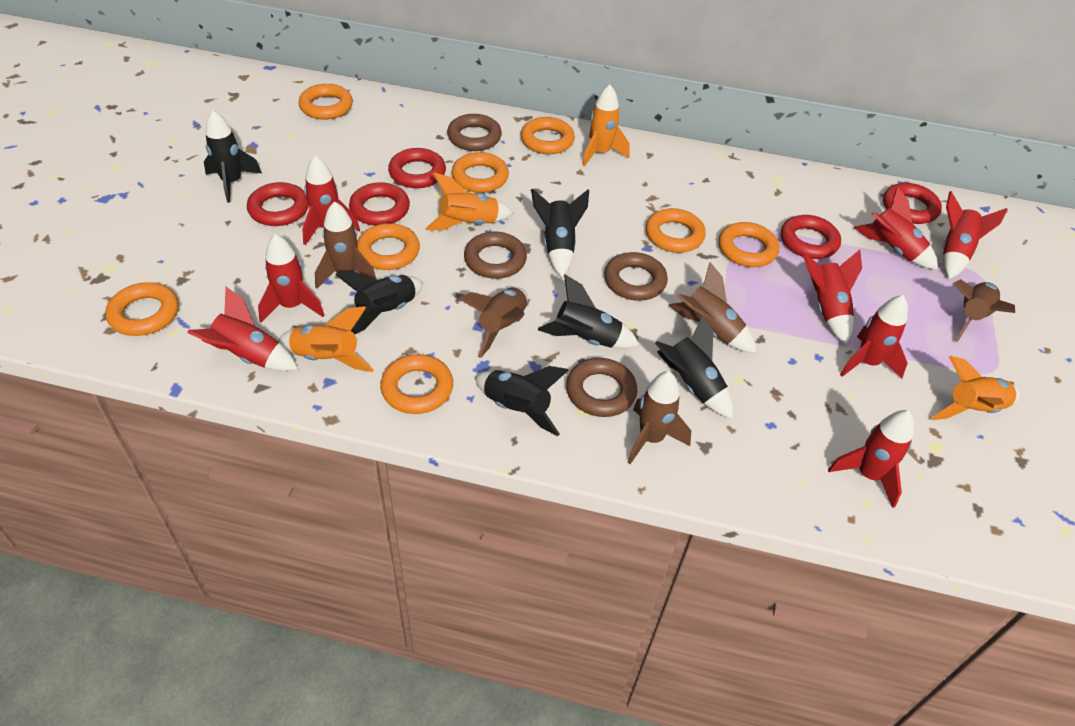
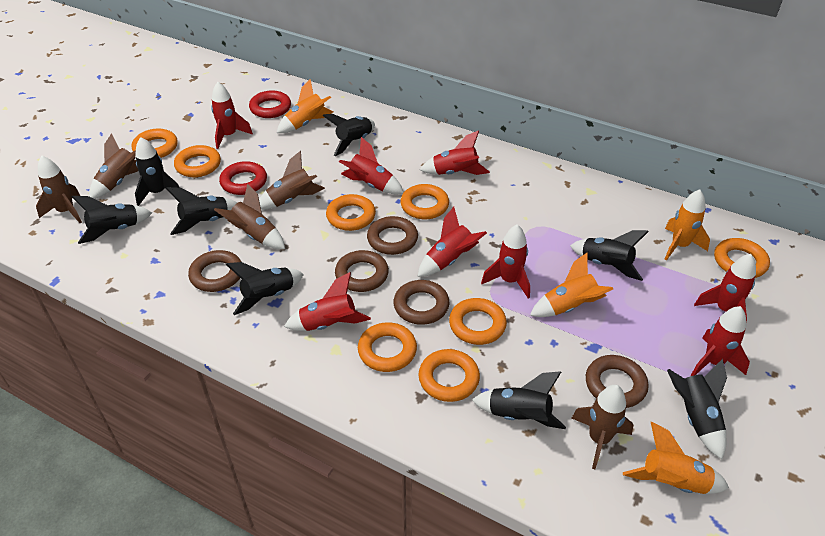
black rocket: 6 -> 8
brown ring: 4 -> 5
red ring: 5 -> 2

